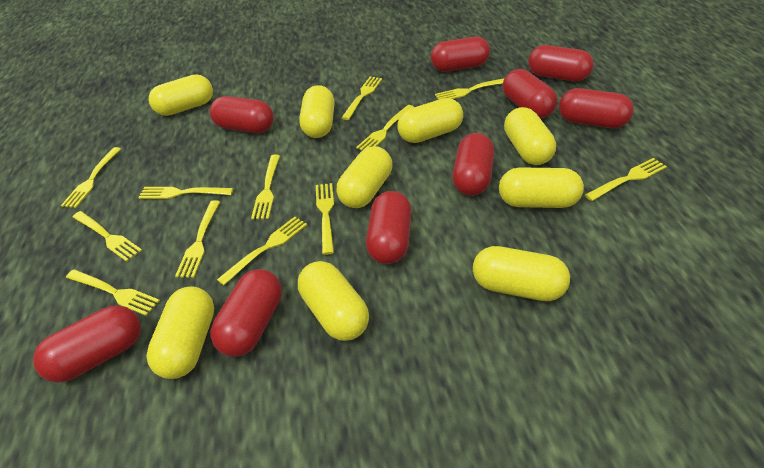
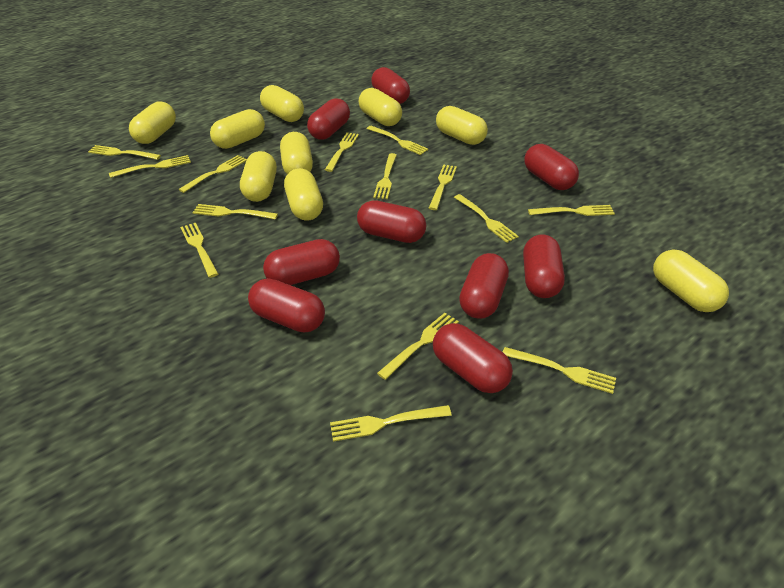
yellow fork: 12 -> 14

